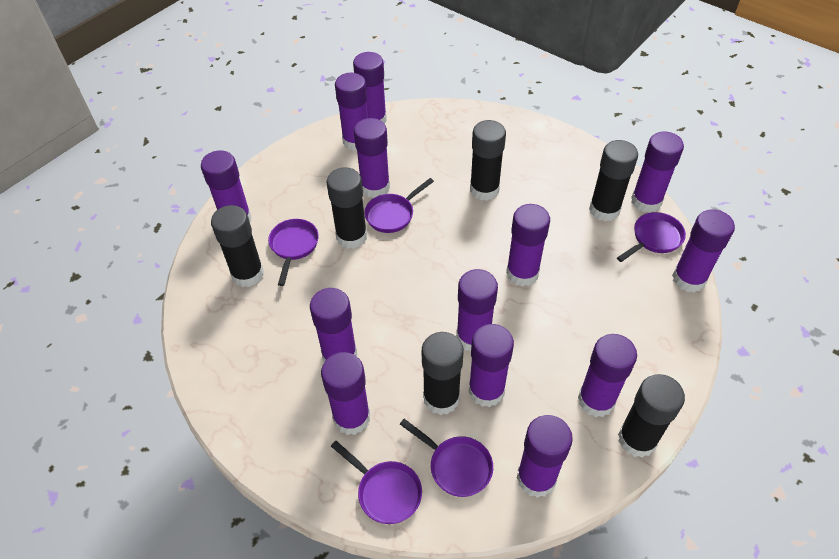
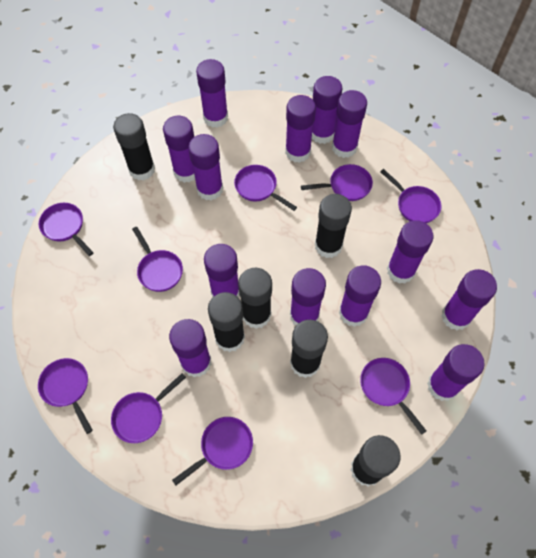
purple pan: 5 -> 9

